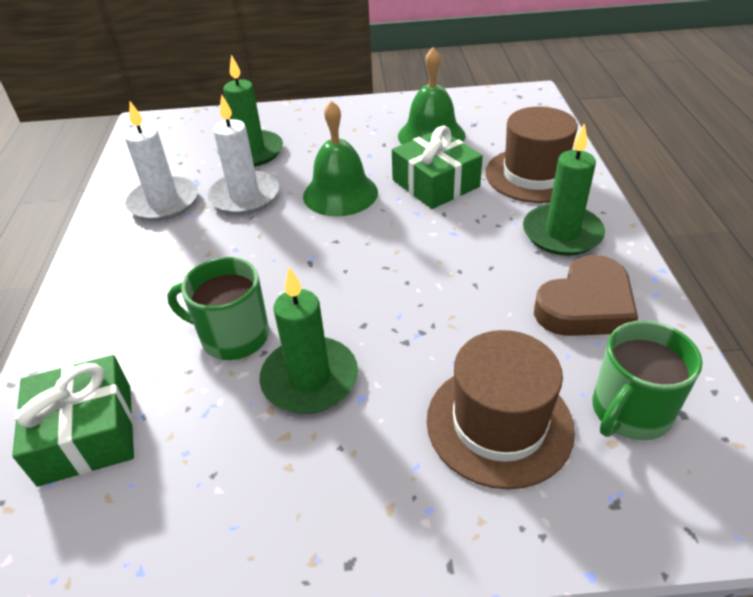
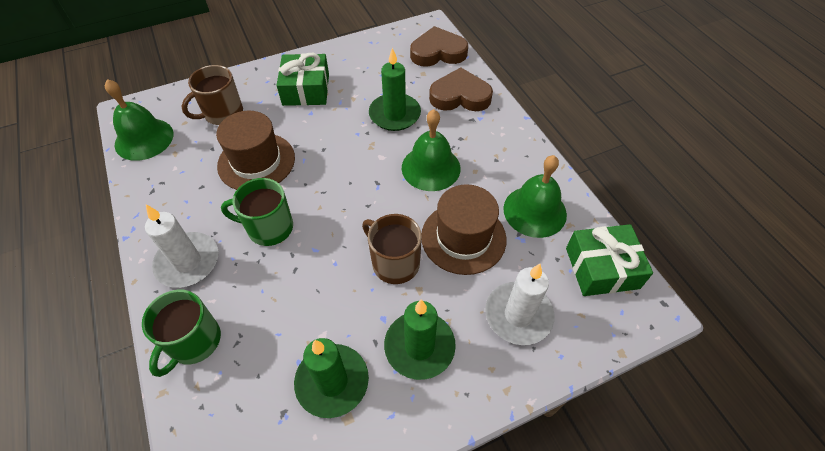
brown heart: 1 -> 2
brown mug: 0 -> 2
green bell: 2 -> 3

